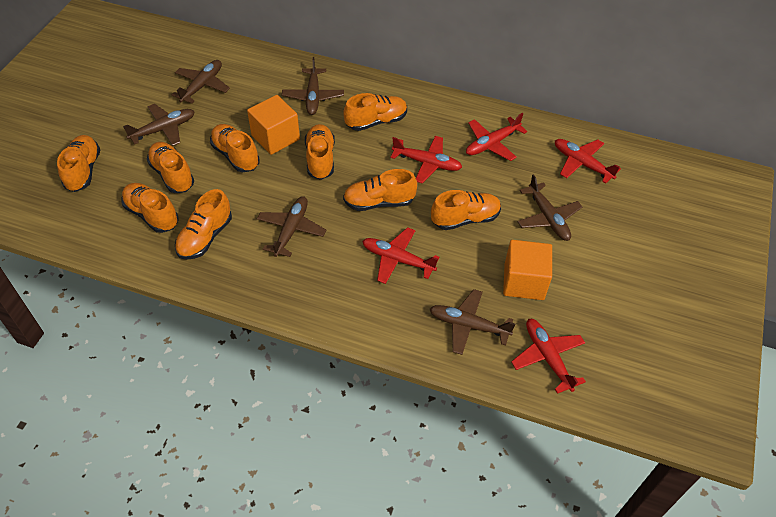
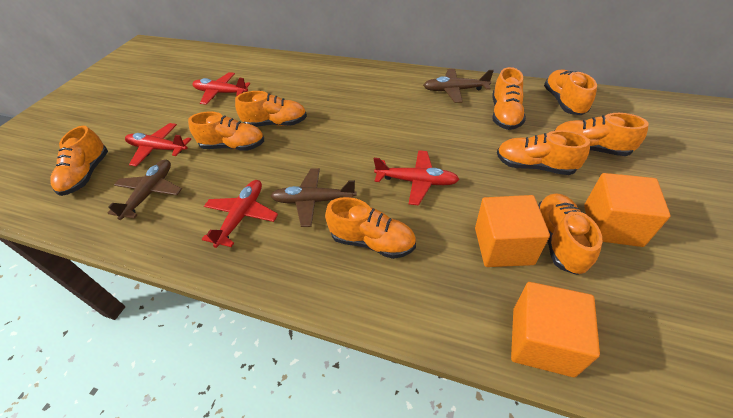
brown plane: 6 -> 3
orange cube: 2 -> 3
red plane: 5 -> 4

